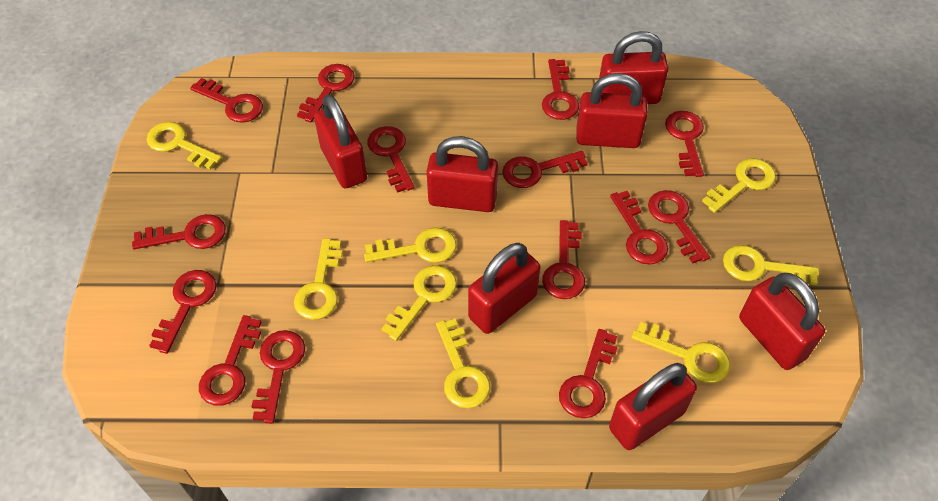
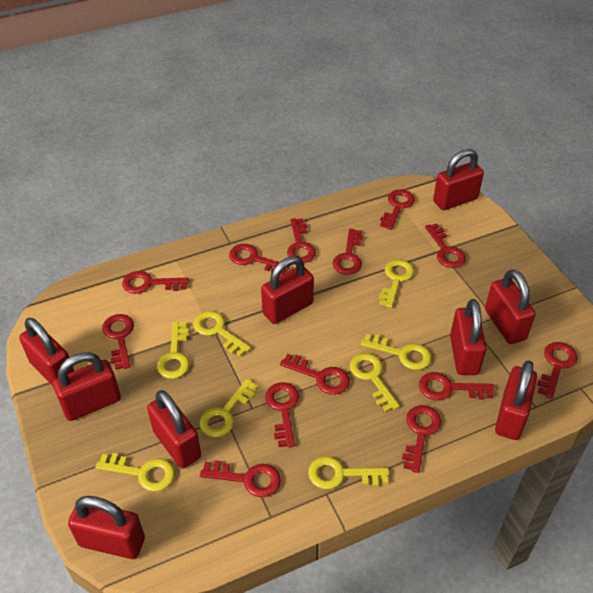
red key: 14 -> 13
red padlock: 7 -> 9

